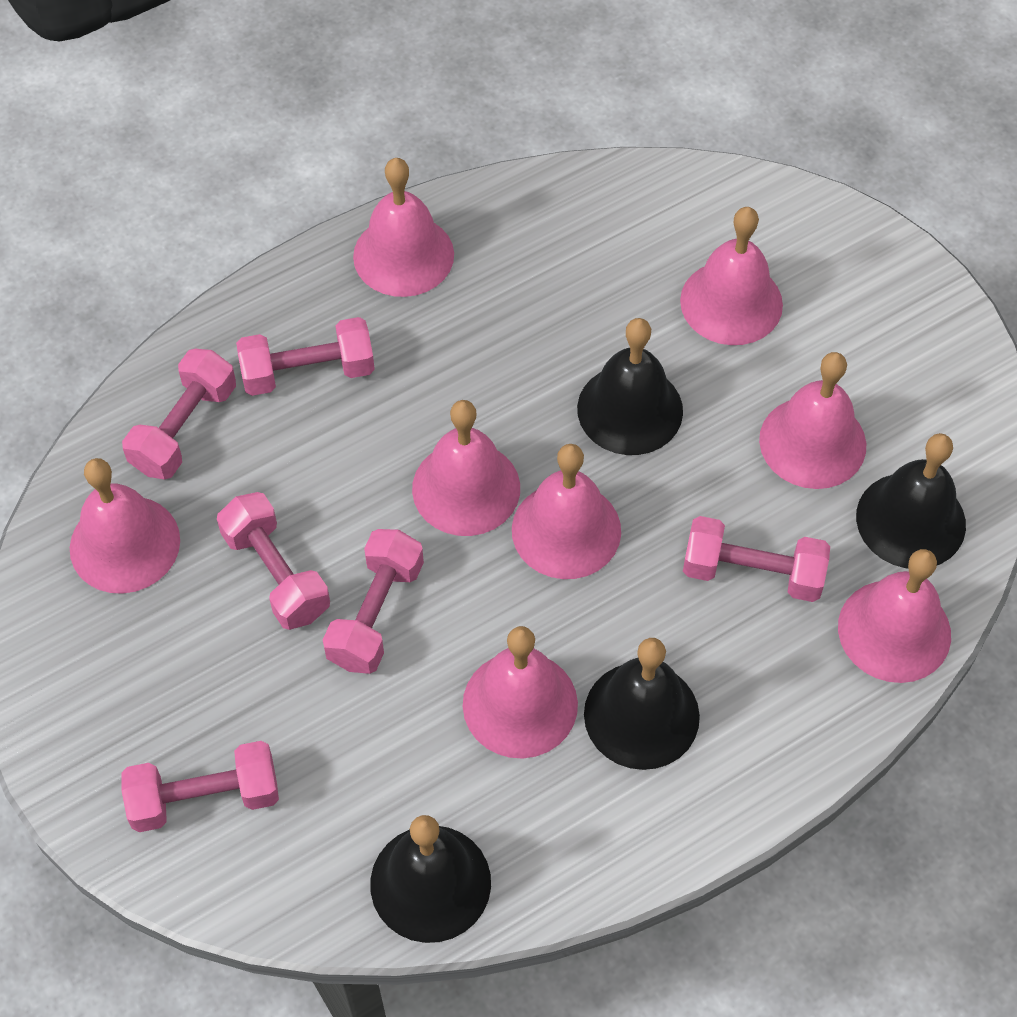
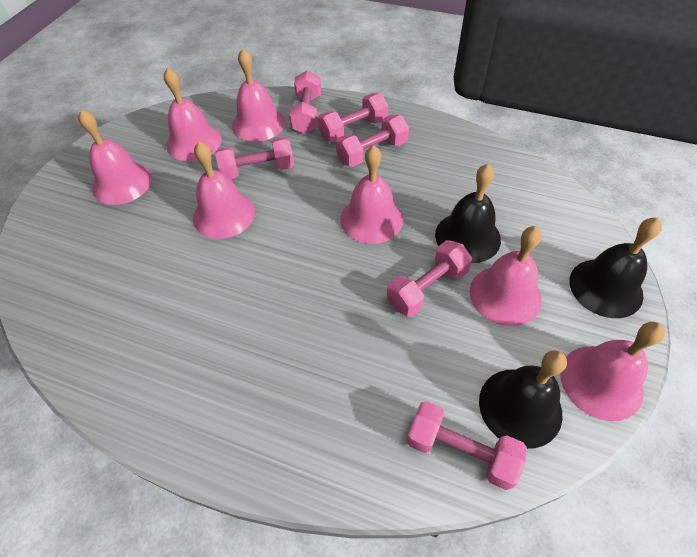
black bell: 4 -> 3
pink bell: 8 -> 7

